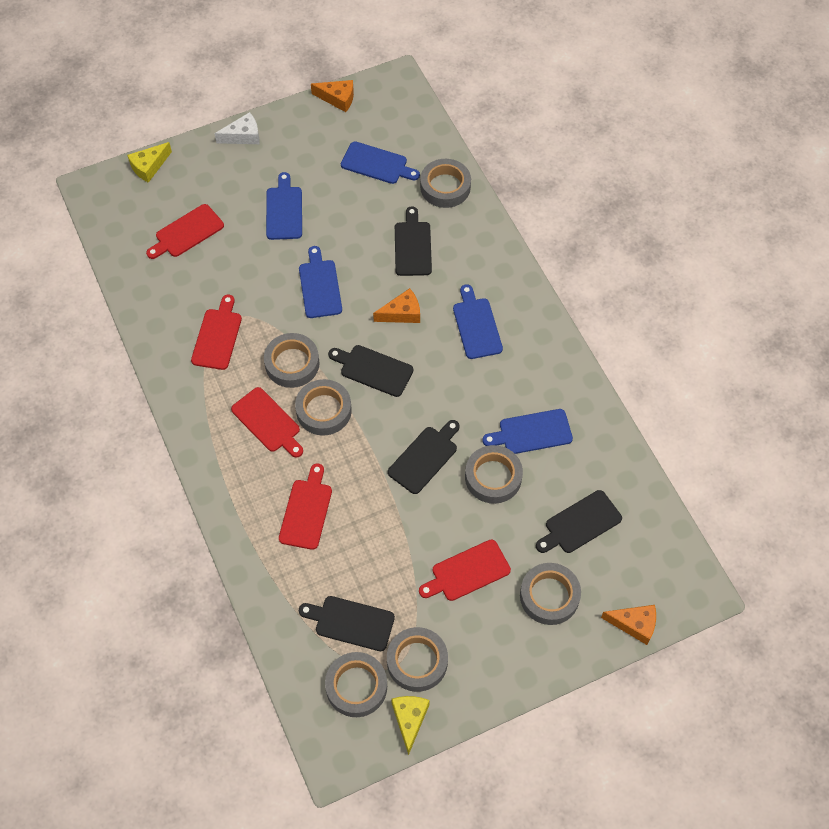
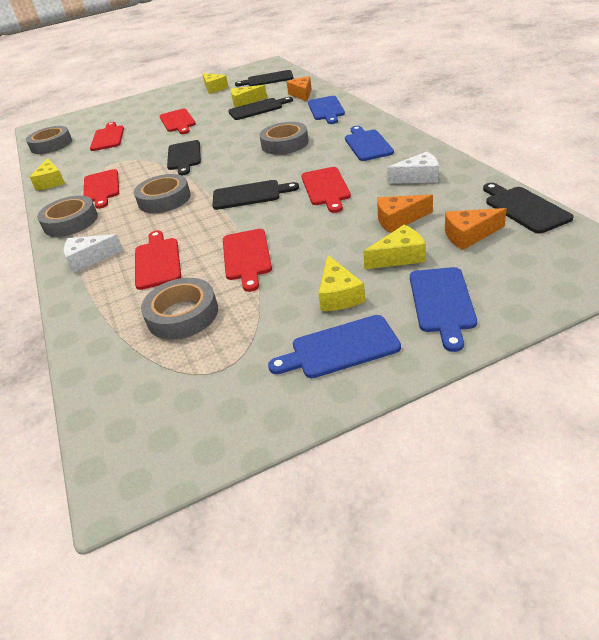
blue cutting board: 5 -> 4
grey tape: 7 -> 5
red cutting board: 5 -> 6
white cheese: 1 -> 2
yellow cheese: 2 -> 5

